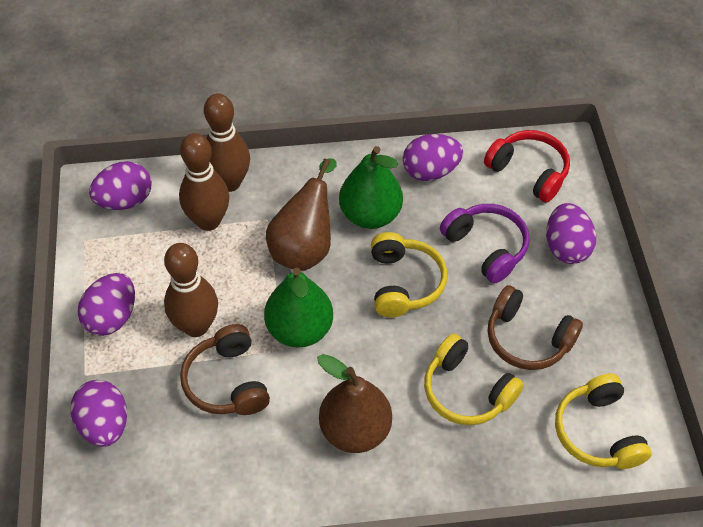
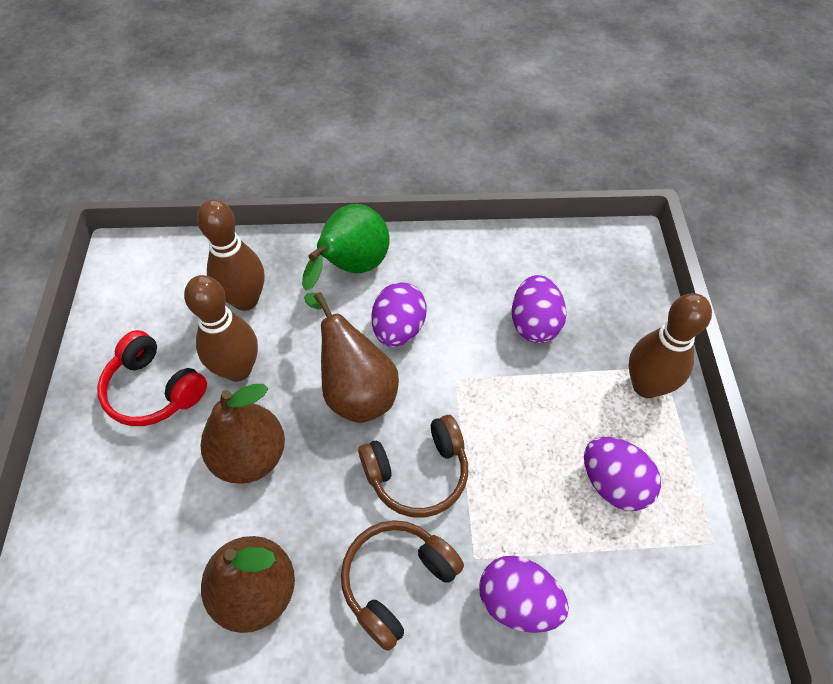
brown pear: 2 -> 3
green pear: 2 -> 1
purple egg: 5 -> 4
purple headphones: 1 -> 0
yellow headphones: 3 -> 0

